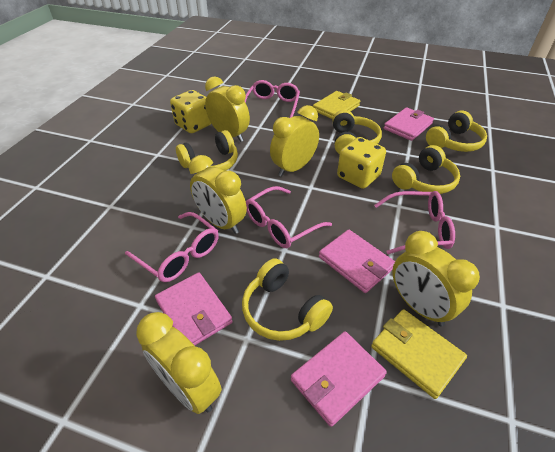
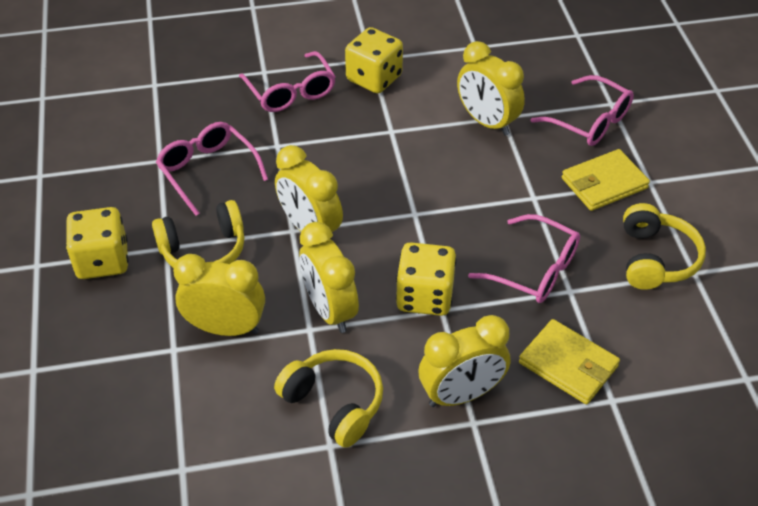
pink wallet: 4 -> 0
yellow dice: 2 -> 3
yellow headphones: 5 -> 3

